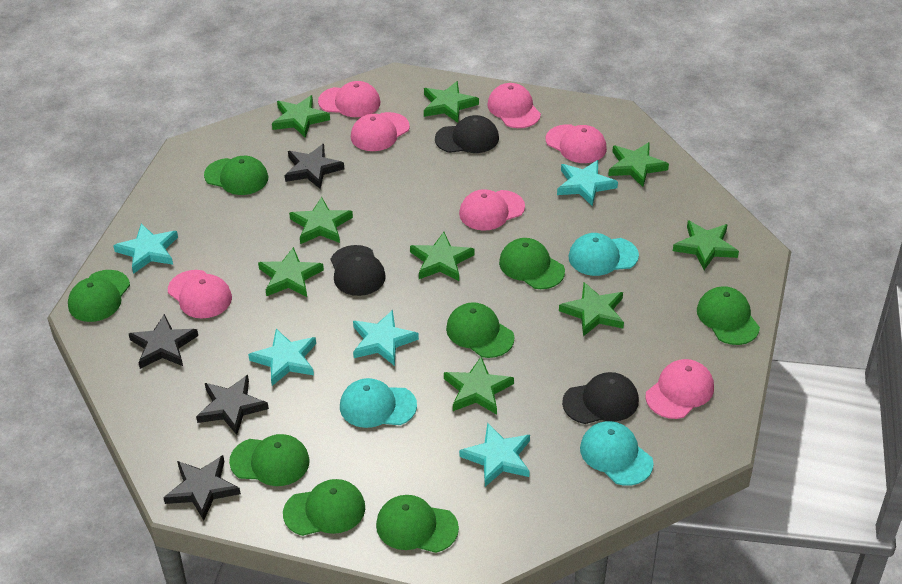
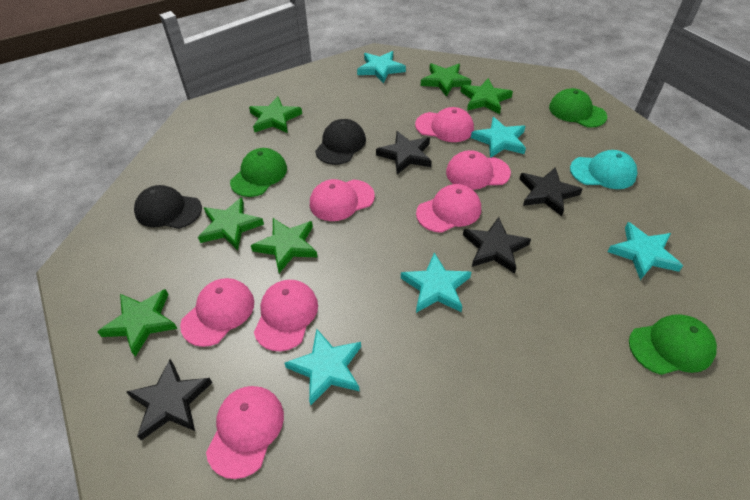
black cap: 3 -> 2
green cap: 8 -> 3
green star: 9 -> 6
turquoise cap: 3 -> 1

